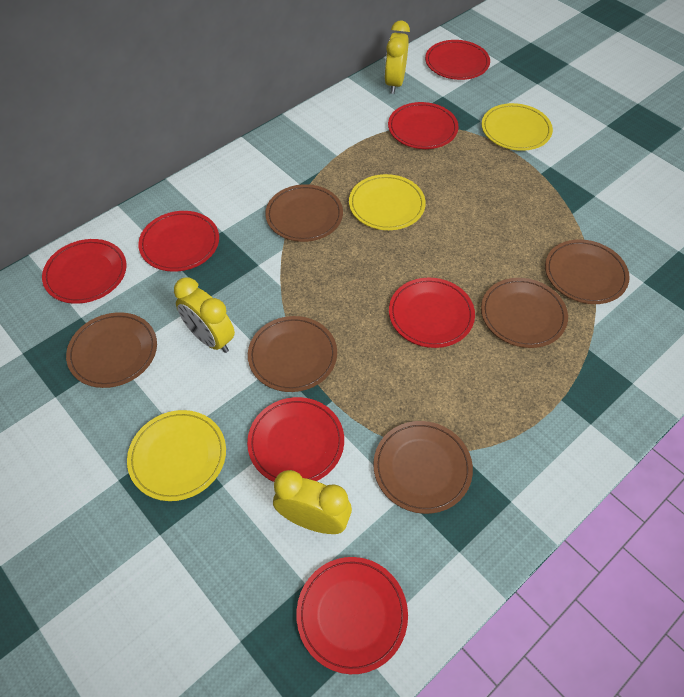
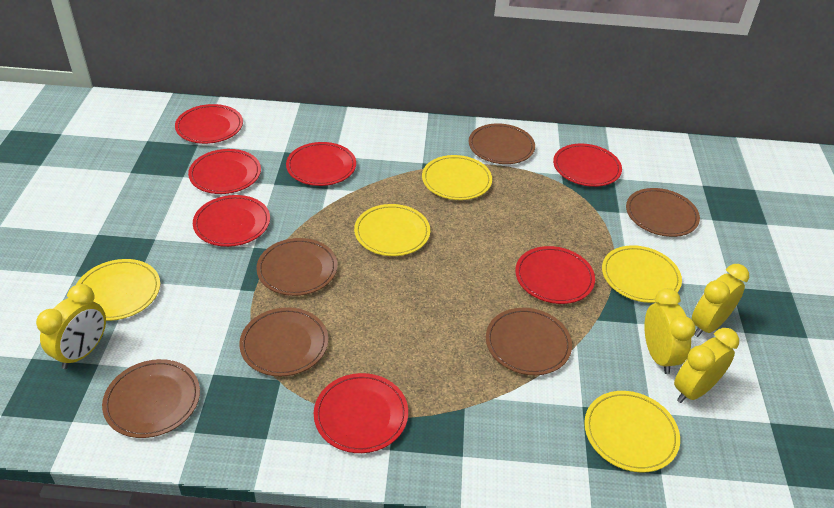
yellow clock: 3 -> 4
yellow plate: 3 -> 5

